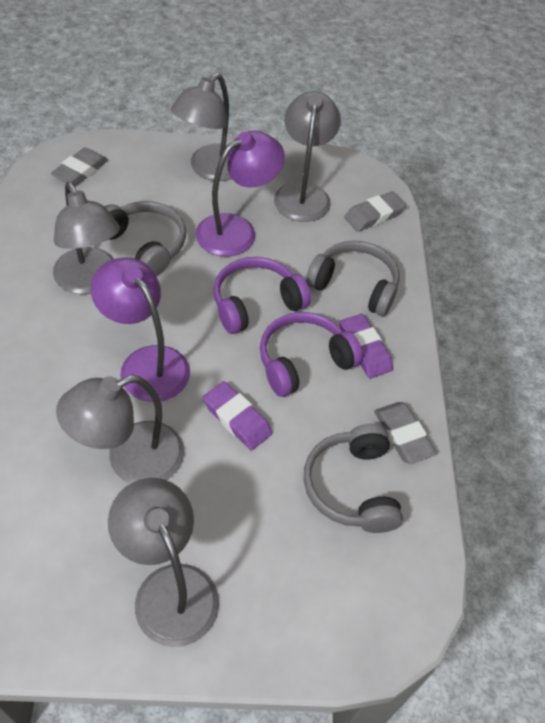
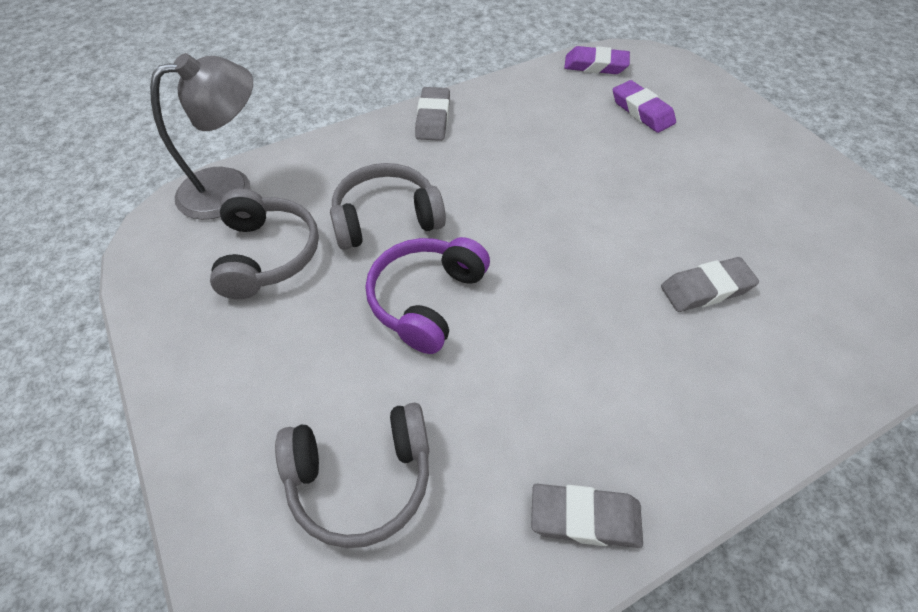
grey lamp: 5 -> 1
purple headphones: 2 -> 1
purple lamp: 2 -> 0

